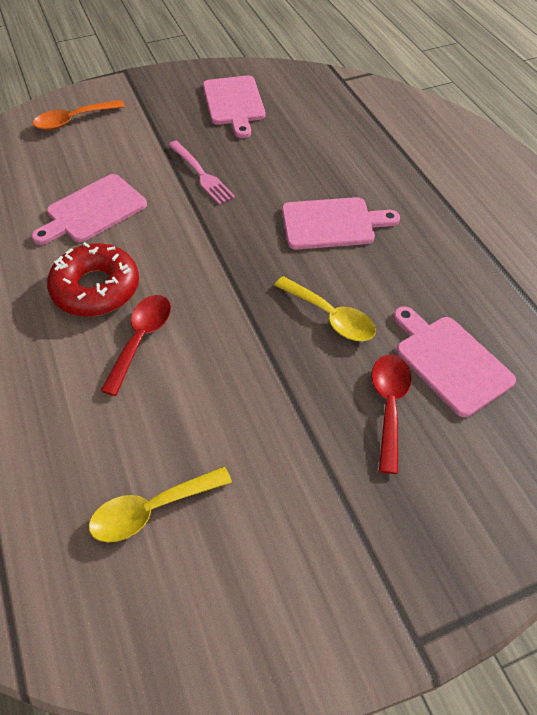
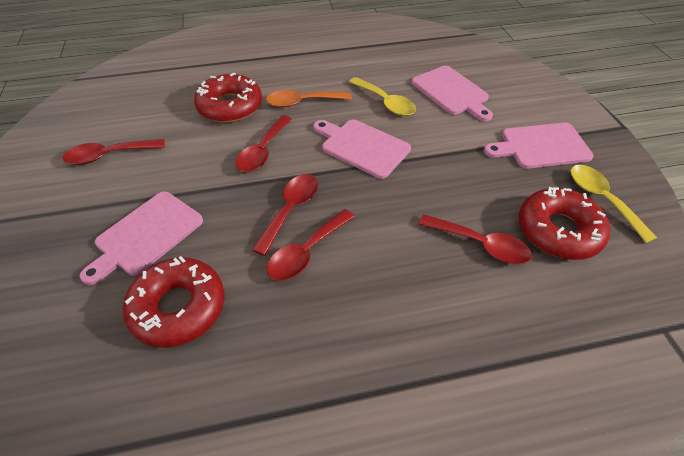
pink fork: 1 -> 0
red donut: 1 -> 3
red spoon: 2 -> 5

